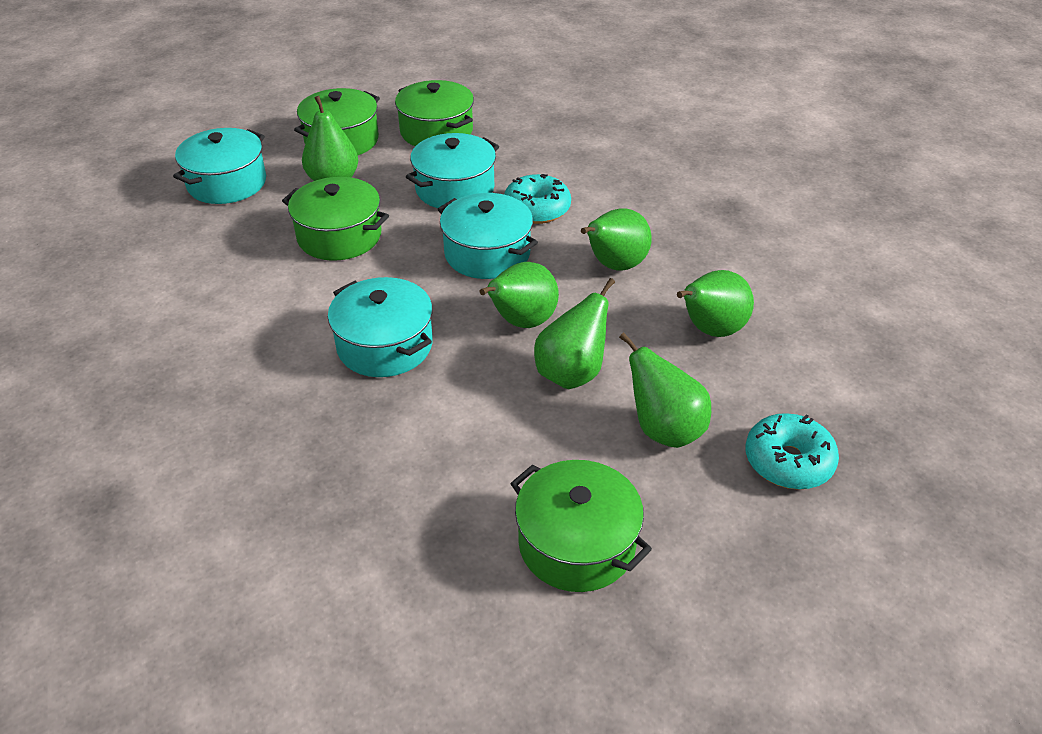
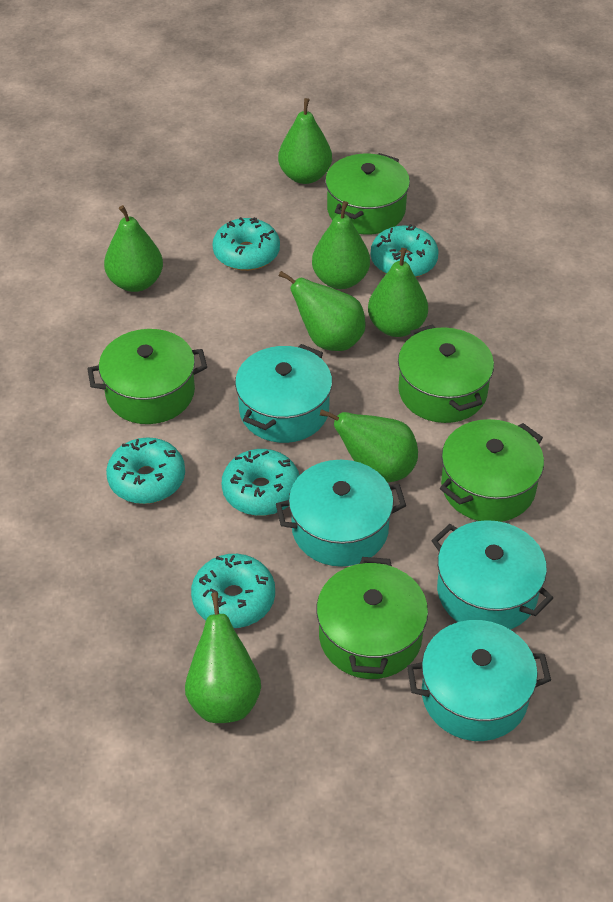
green pear: 6 -> 7
green pot: 4 -> 5
turquoise donut: 2 -> 5

